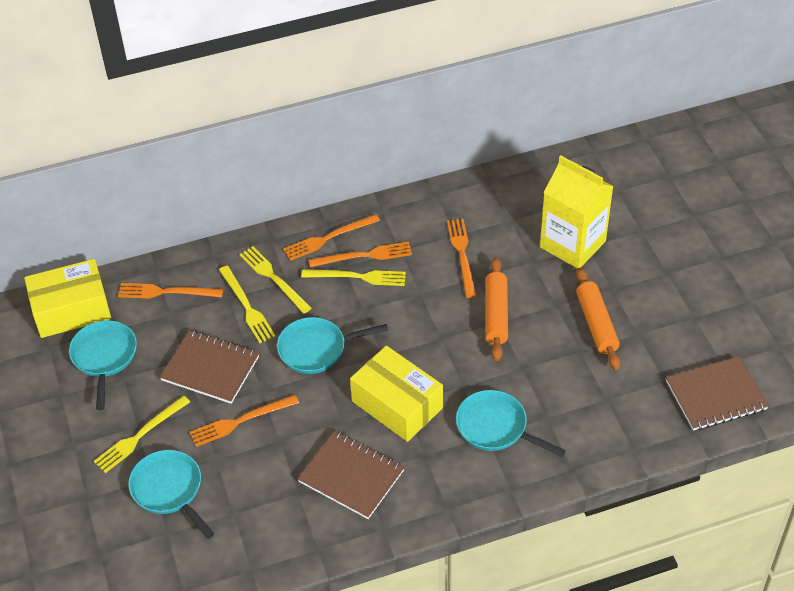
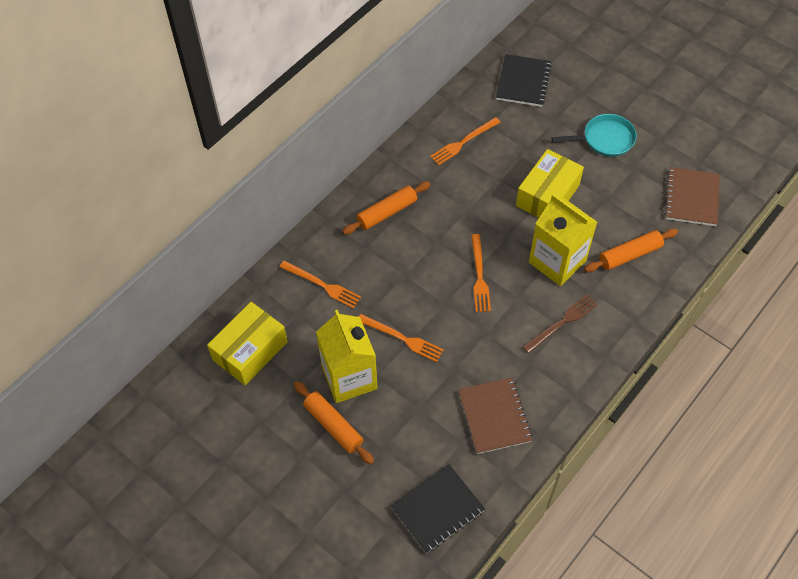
black notebook: 0 -> 2
brown fork: 0 -> 1
brown notebook: 3 -> 2
orange fork: 5 -> 4
orange rolling pin: 2 -> 3
turquoise pan: 4 -> 1
yellow carton: 1 -> 2
yellow fork: 4 -> 0

